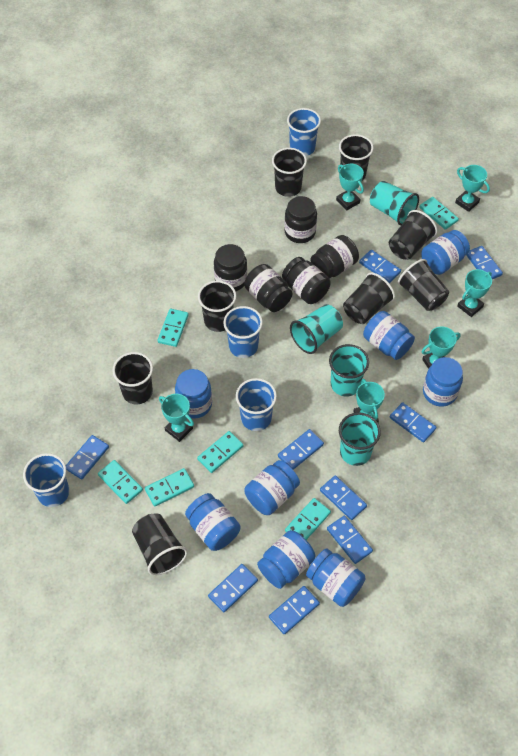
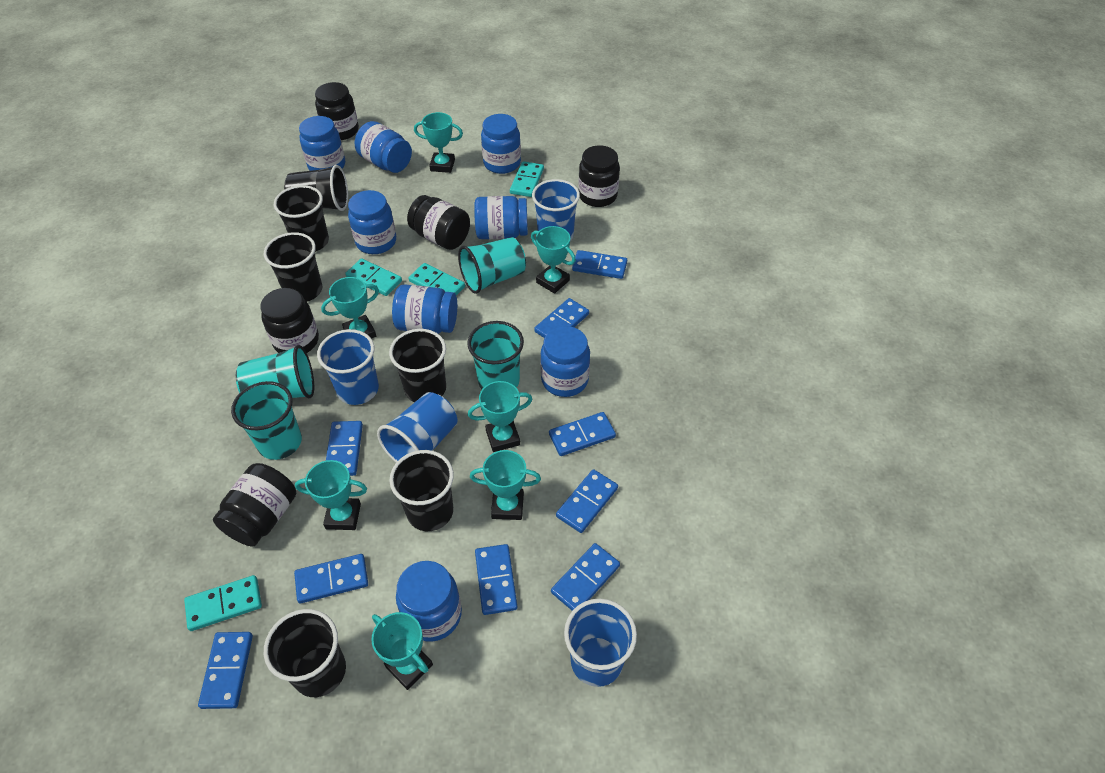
black cup: 8 -> 6
turquoise domino: 6 -> 4
turquoise trophy: 6 -> 7

